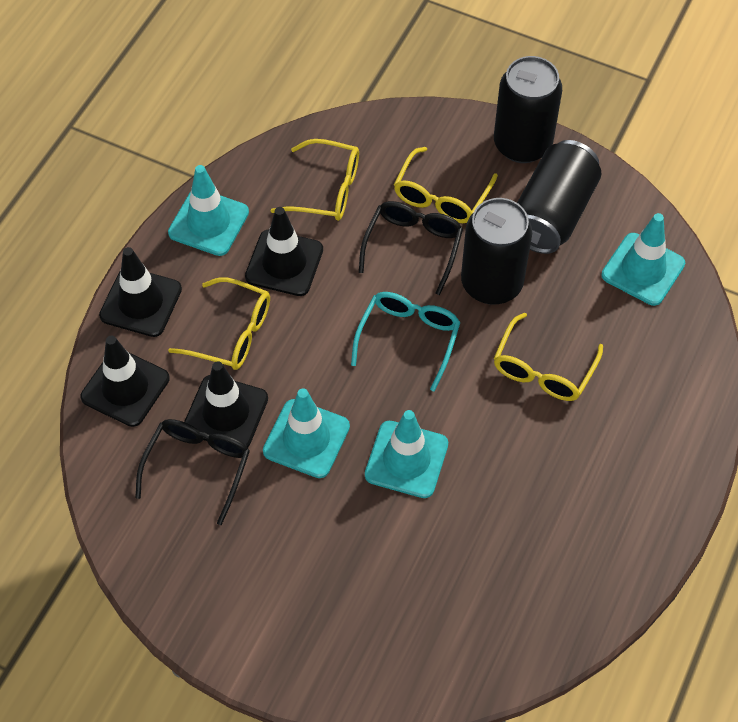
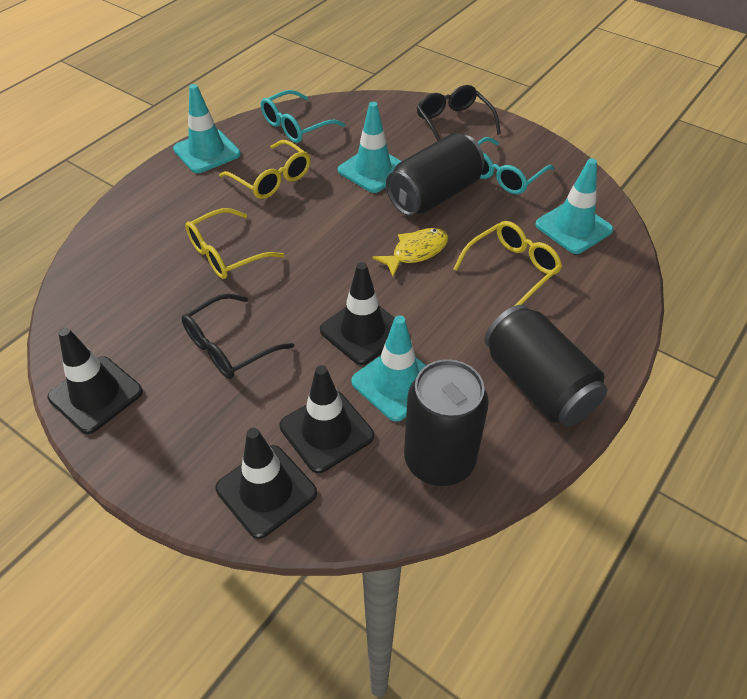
turquoise glasses: 1 -> 2
yellow fish: 0 -> 1
yellow glasses: 4 -> 3

